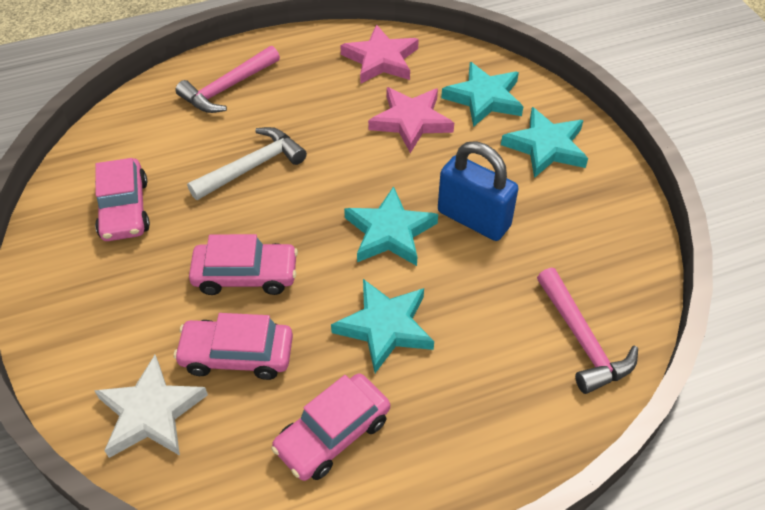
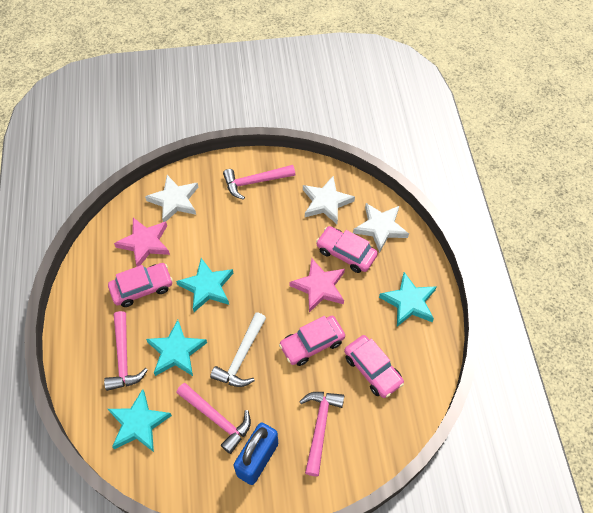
pink hammer: 2 -> 4
white star: 1 -> 3

